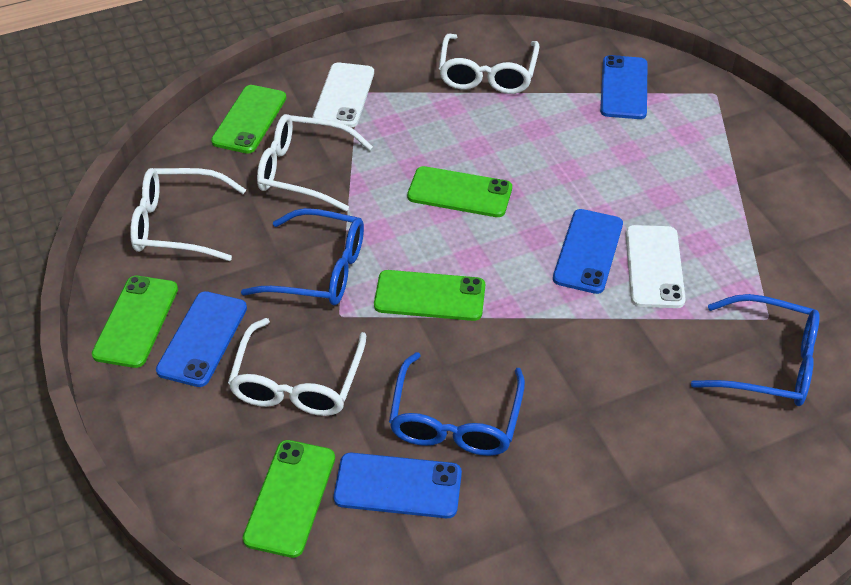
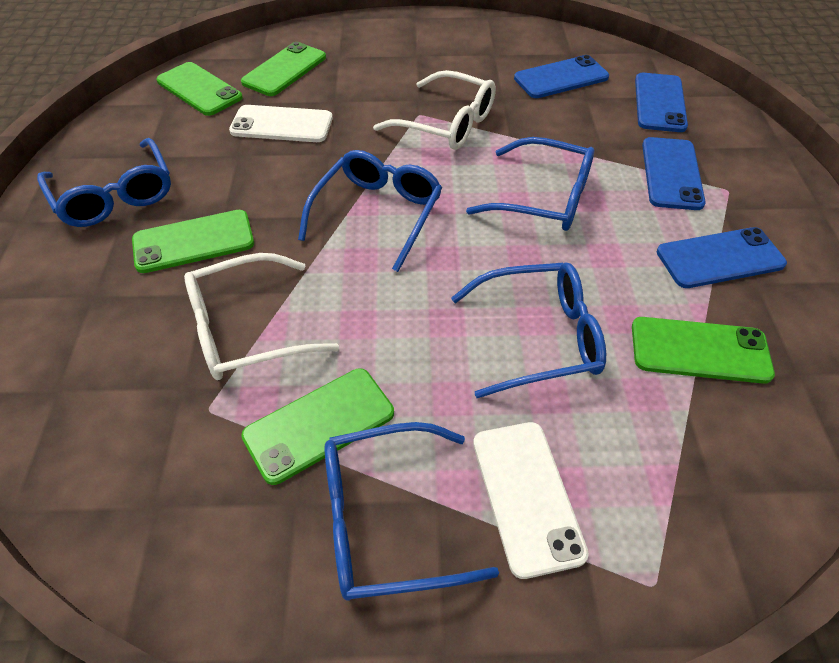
blue glasses: 3 -> 5
white glasses: 4 -> 2

